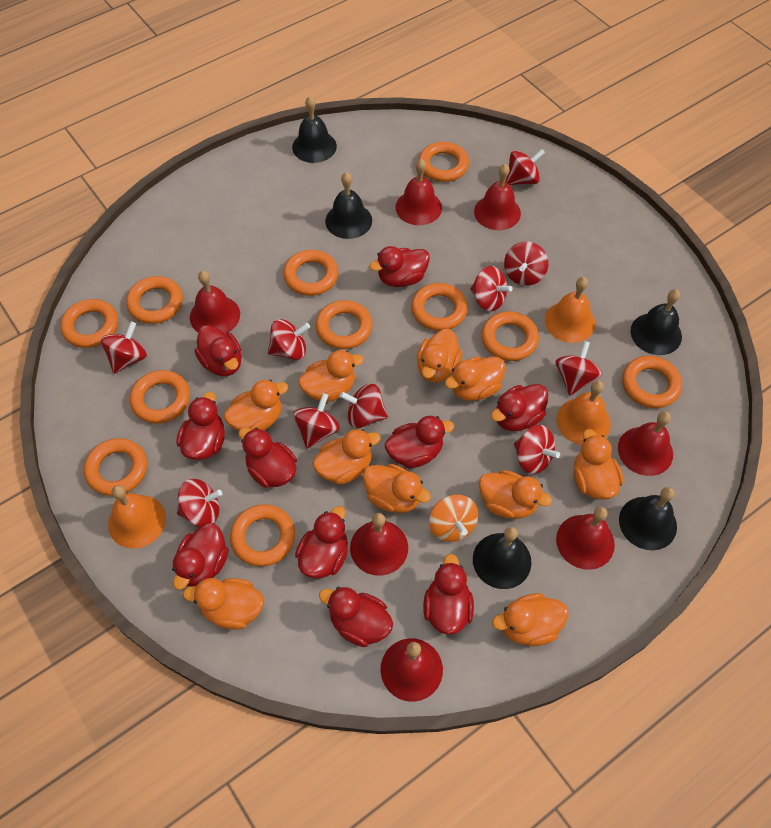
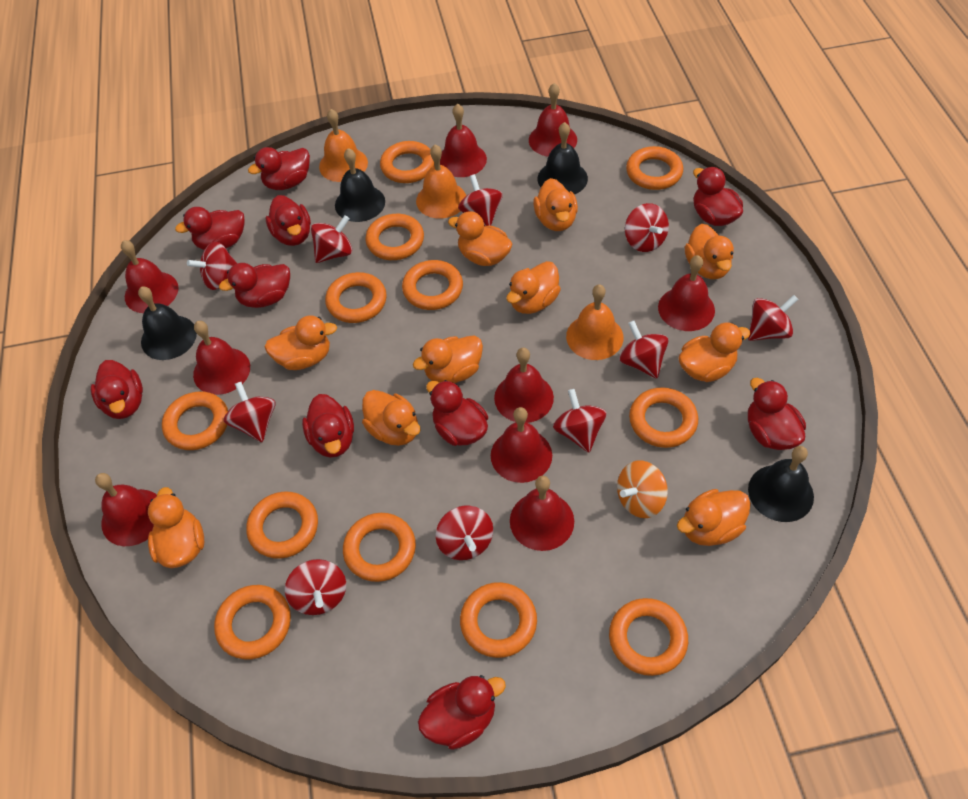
black bell: 5 -> 4
orange ring: 11 -> 12
red bell: 7 -> 9

